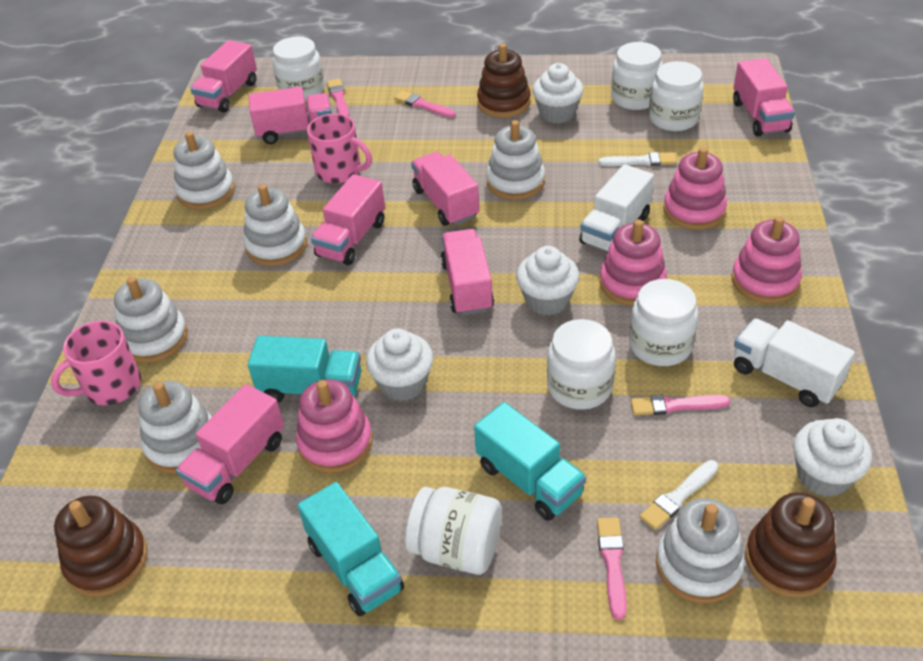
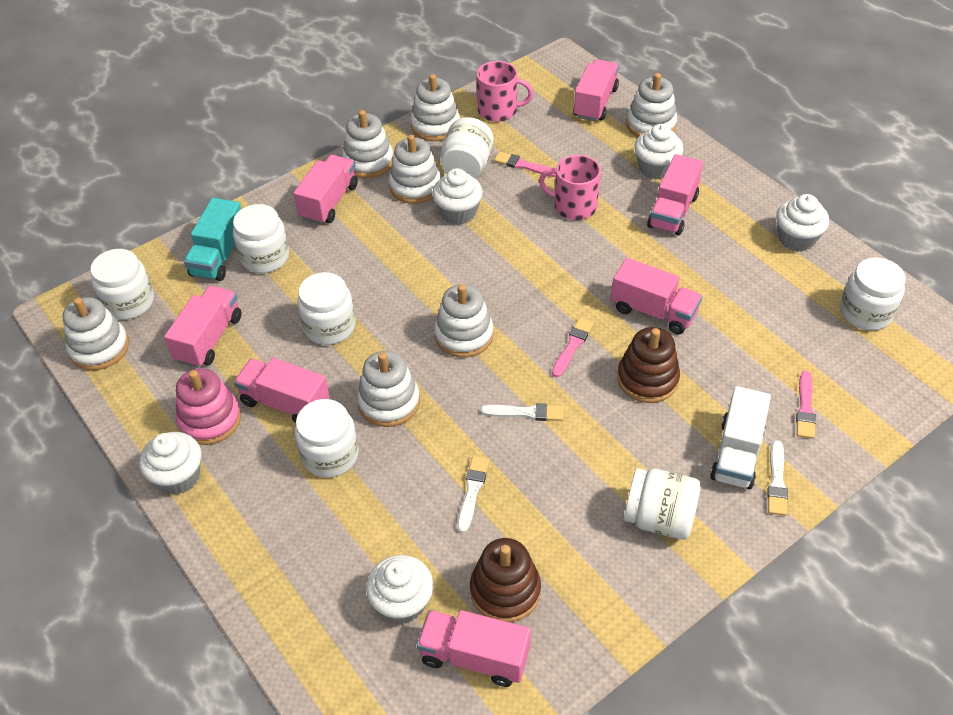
brown stacking toy: 3 -> 2
pink brush: 4 -> 3
pink stacking toy: 4 -> 1
turquoise truck: 3 -> 1
white brush: 2 -> 3
white cupcake: 4 -> 5
white jar: 6 -> 7
white stacking toy: 6 -> 7
white truck: 2 -> 1

